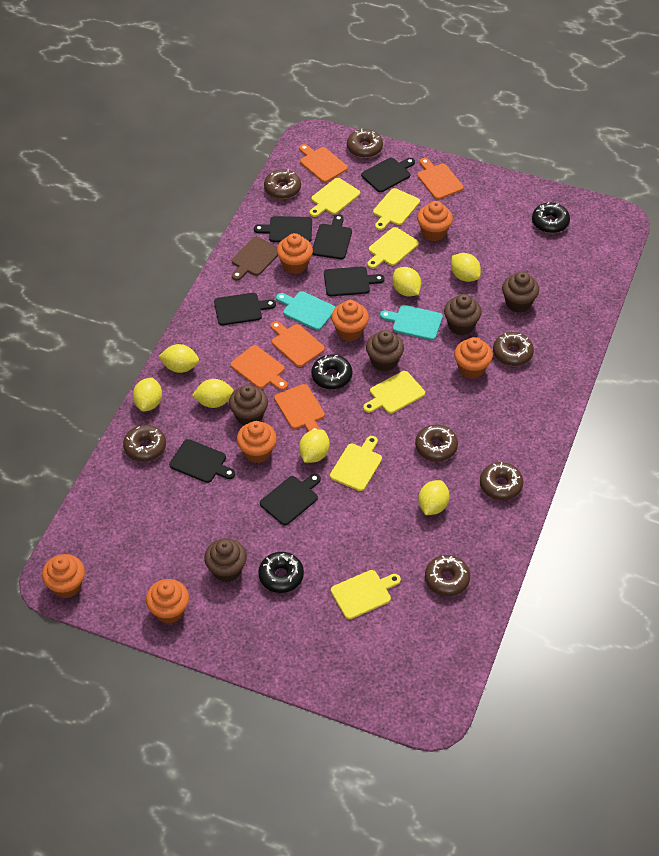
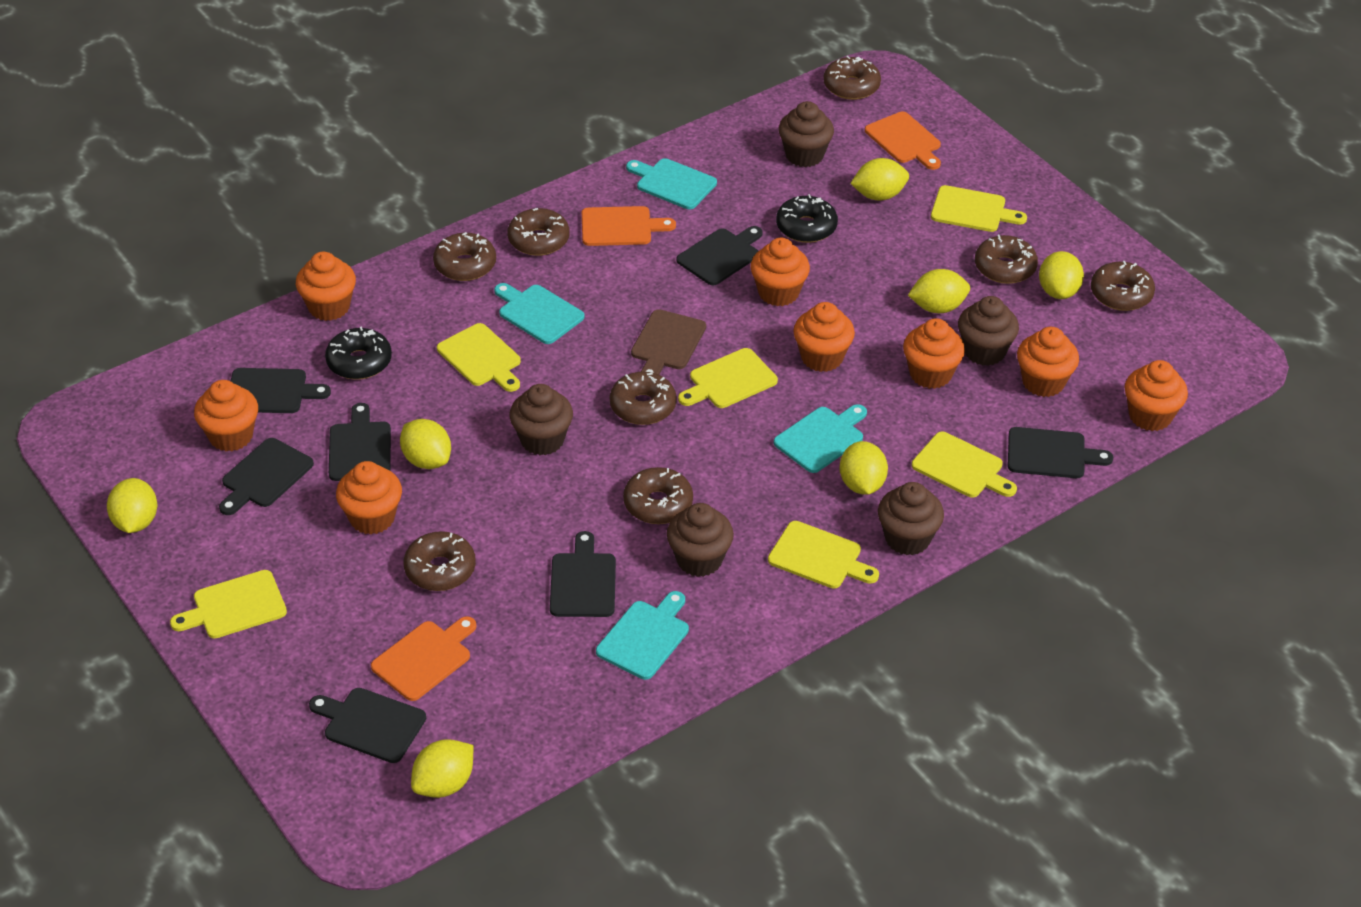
black donut: 3 -> 2
brown donut: 7 -> 8
orange cupcake: 7 -> 8
orange cutting board: 5 -> 3
turquoise cutting board: 2 -> 4

